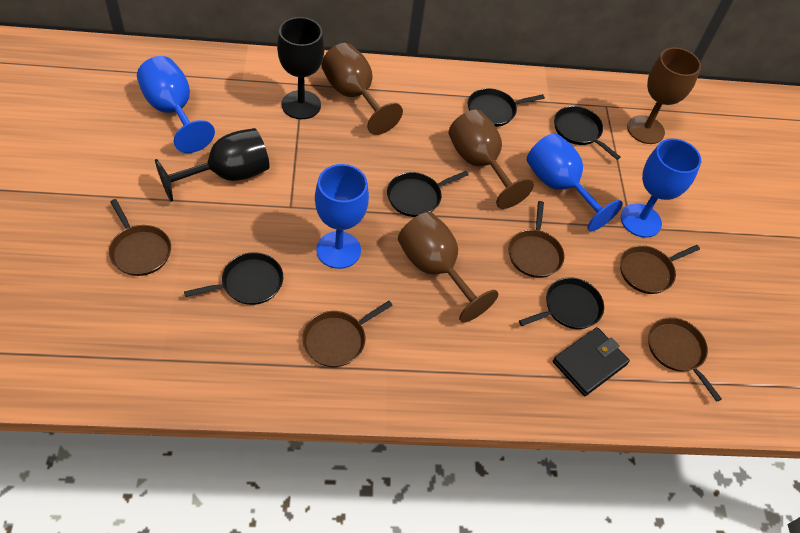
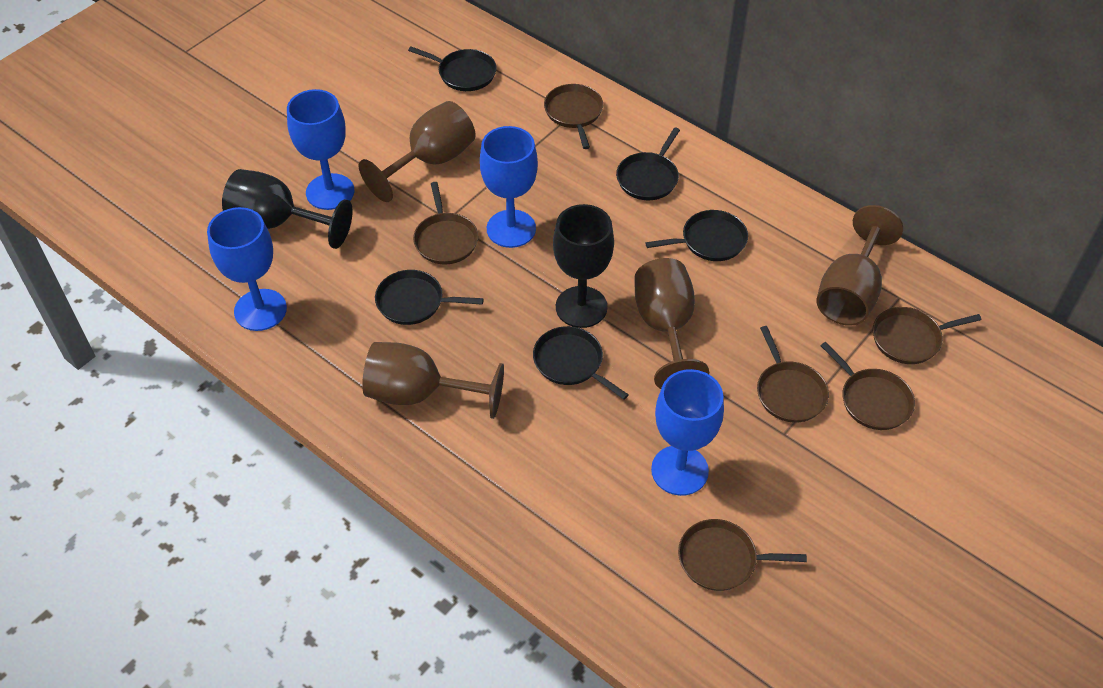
black wallet: 1 -> 0
brown pan: 5 -> 6

